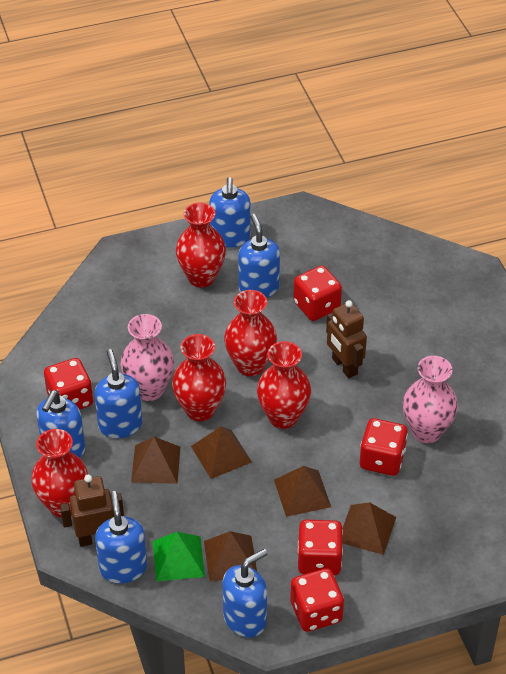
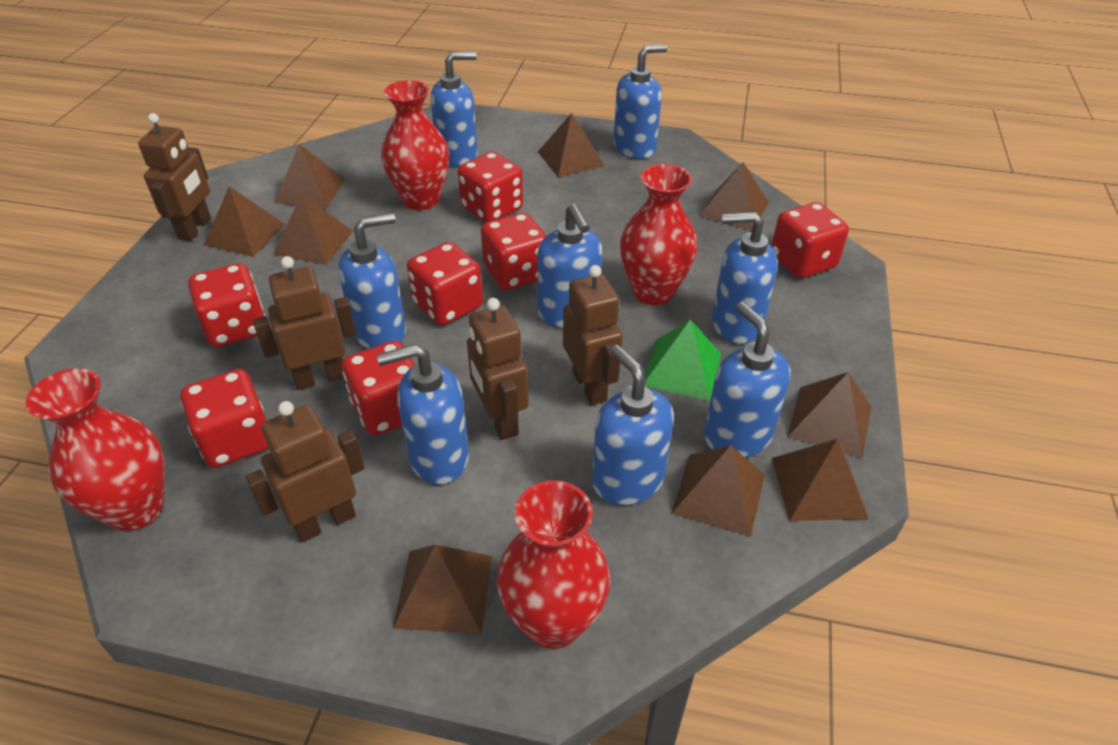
blue soap dispenser: 6 -> 8
brown pyramid: 5 -> 9
brown robot: 2 -> 5
pink vase: 2 -> 0
red dice: 5 -> 7
red vase: 5 -> 4

